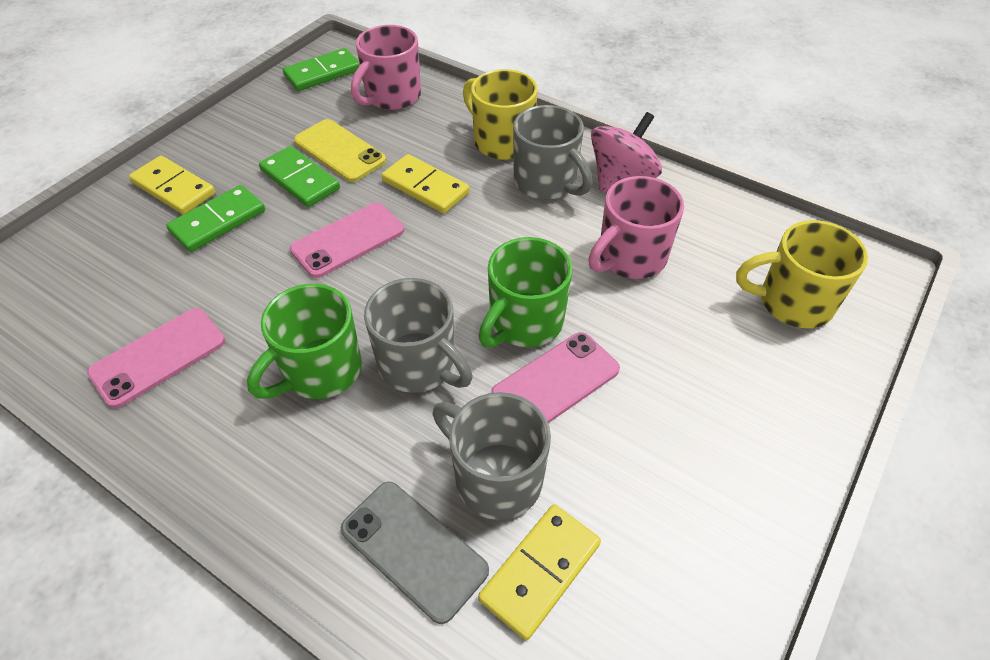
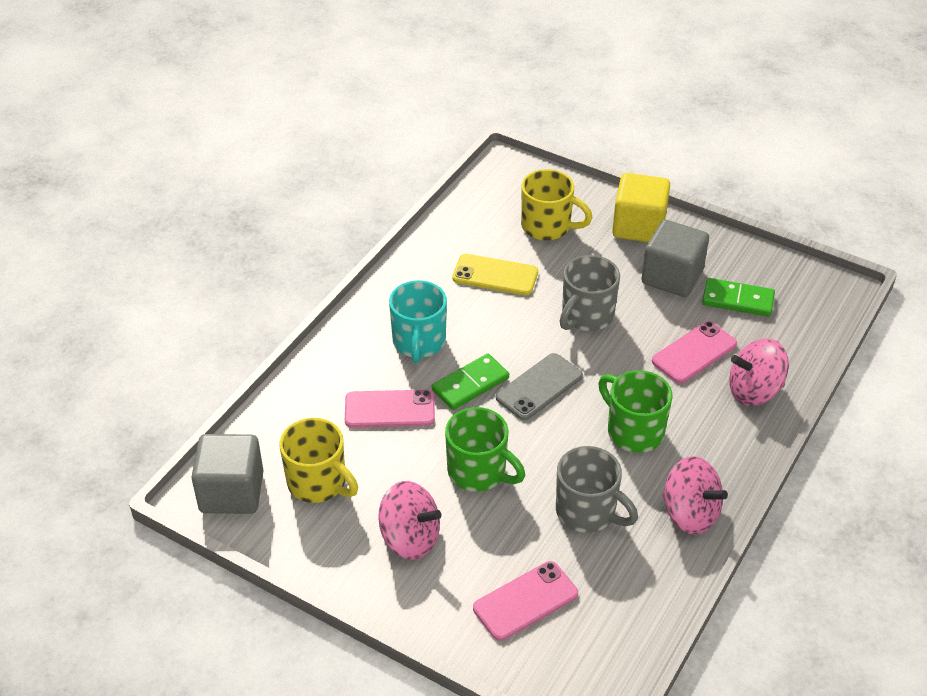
green domino: 3 -> 2
grey cube: 0 -> 2
grey mug: 3 -> 2
pink mug: 2 -> 0
pink spinning top: 1 -> 3
turquoise mug: 0 -> 1
yellow cube: 0 -> 1
yellow domino: 3 -> 0

